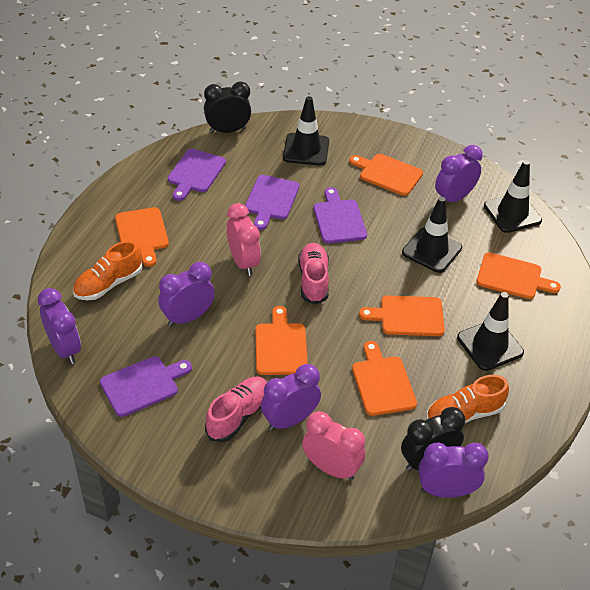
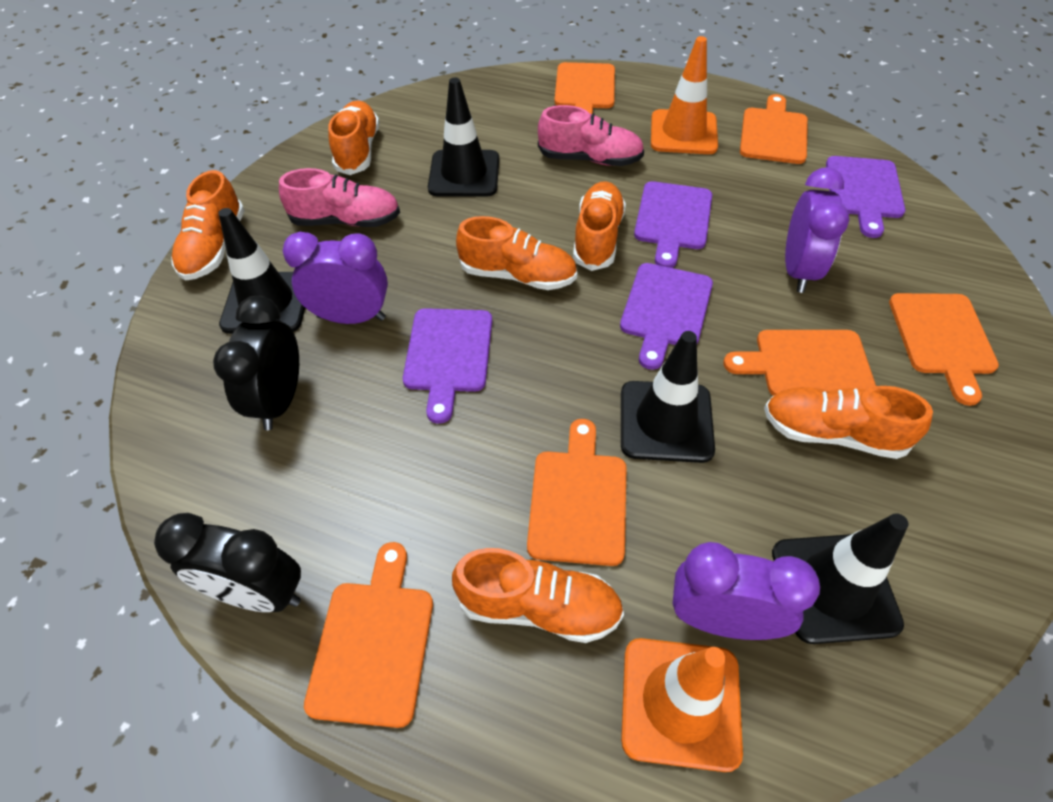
orange shoe: 2 -> 6
orange traffic cone: 0 -> 2
pink clock: 2 -> 0
purple clock: 5 -> 3

